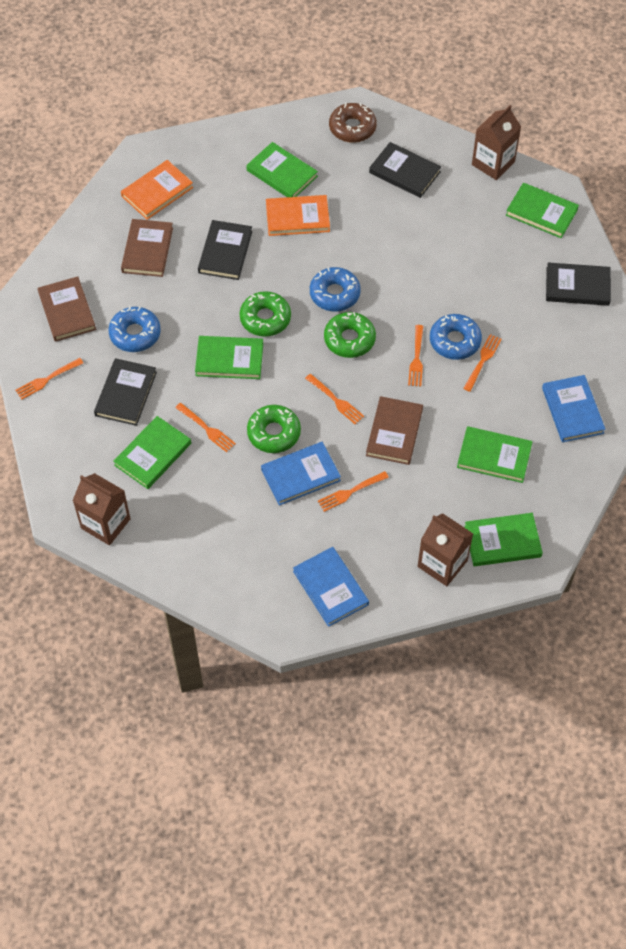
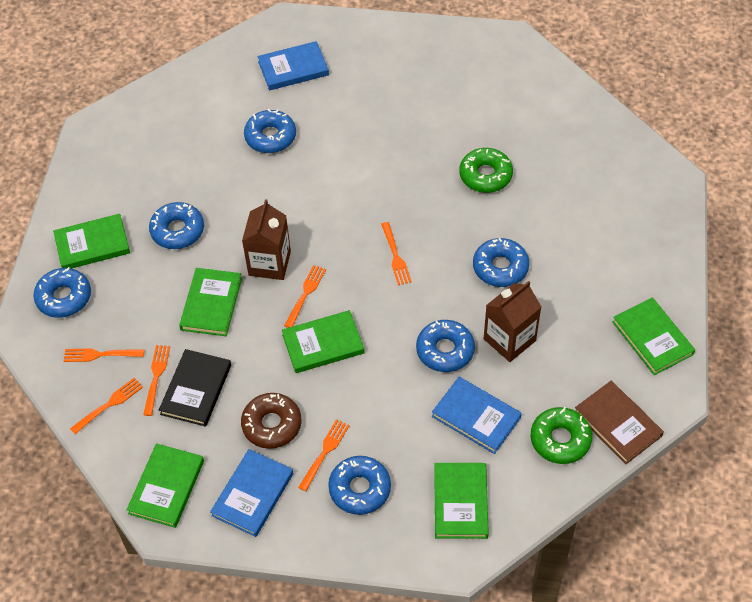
black book: 4 -> 1
blue donut: 3 -> 6
brown book: 3 -> 1
brown carton: 3 -> 2
green donut: 3 -> 2
orange book: 2 -> 0

